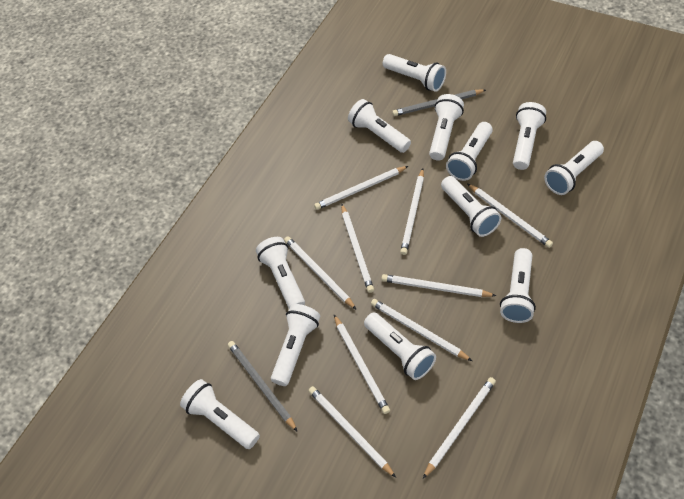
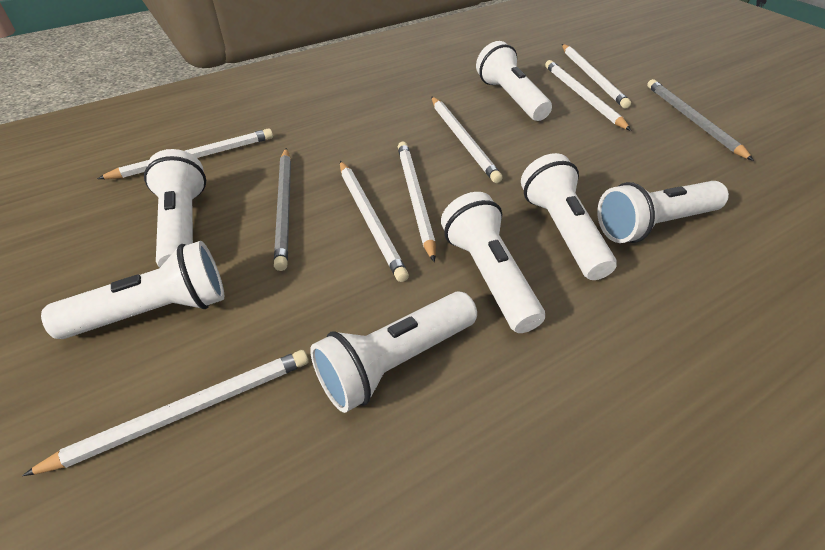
white flashlight: 12 -> 7
white pencil: 10 -> 7

